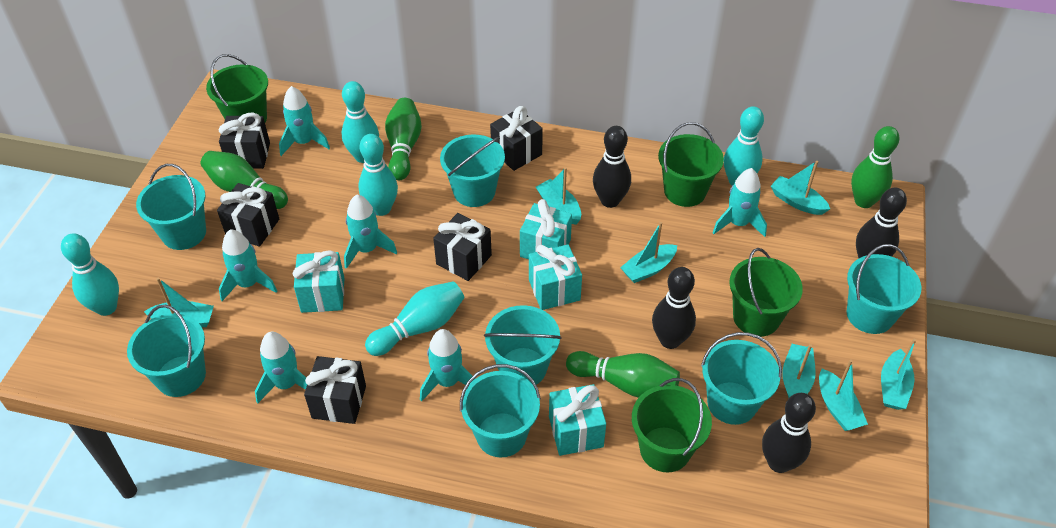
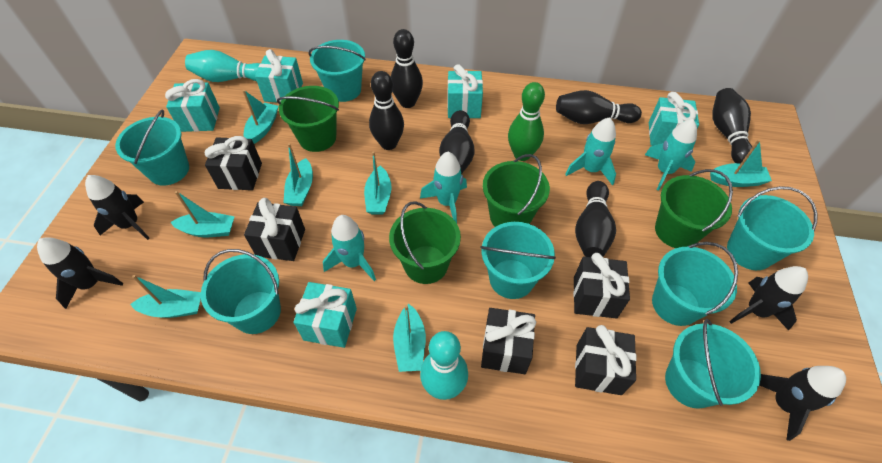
black bowling pin: 4 -> 6
black rocket: 0 -> 4
green bowling pin: 4 -> 1
turquoise bowling pin: 5 -> 2
turquoise gift: 4 -> 5
turquoise rocket: 6 -> 4

